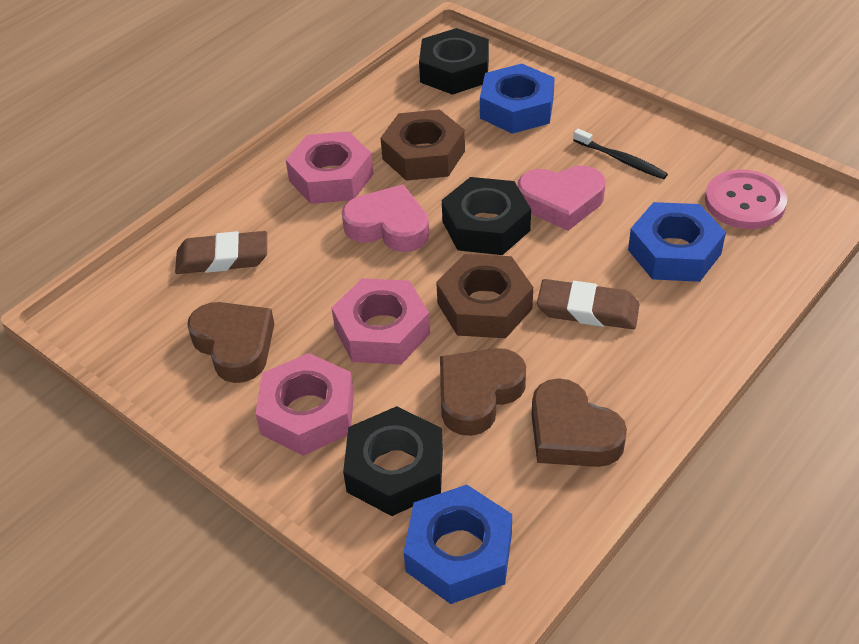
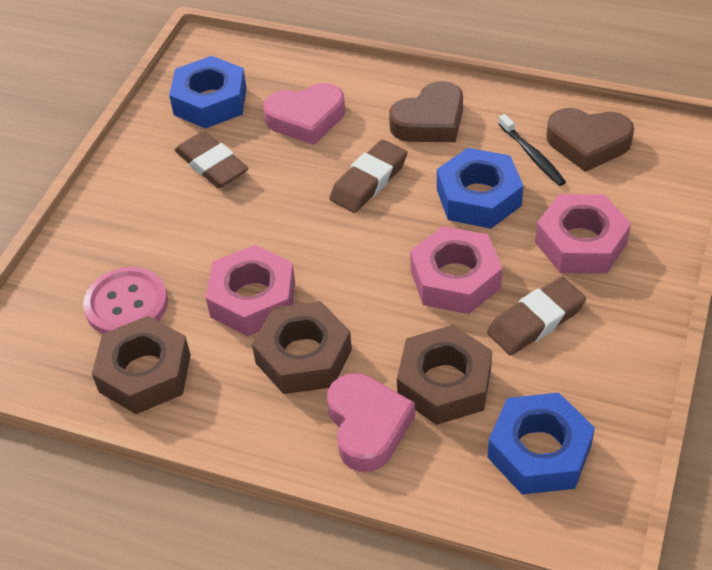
black nut: 3 -> 0
brown eraser: 2 -> 3
brown heart: 3 -> 2
brown nut: 2 -> 3

